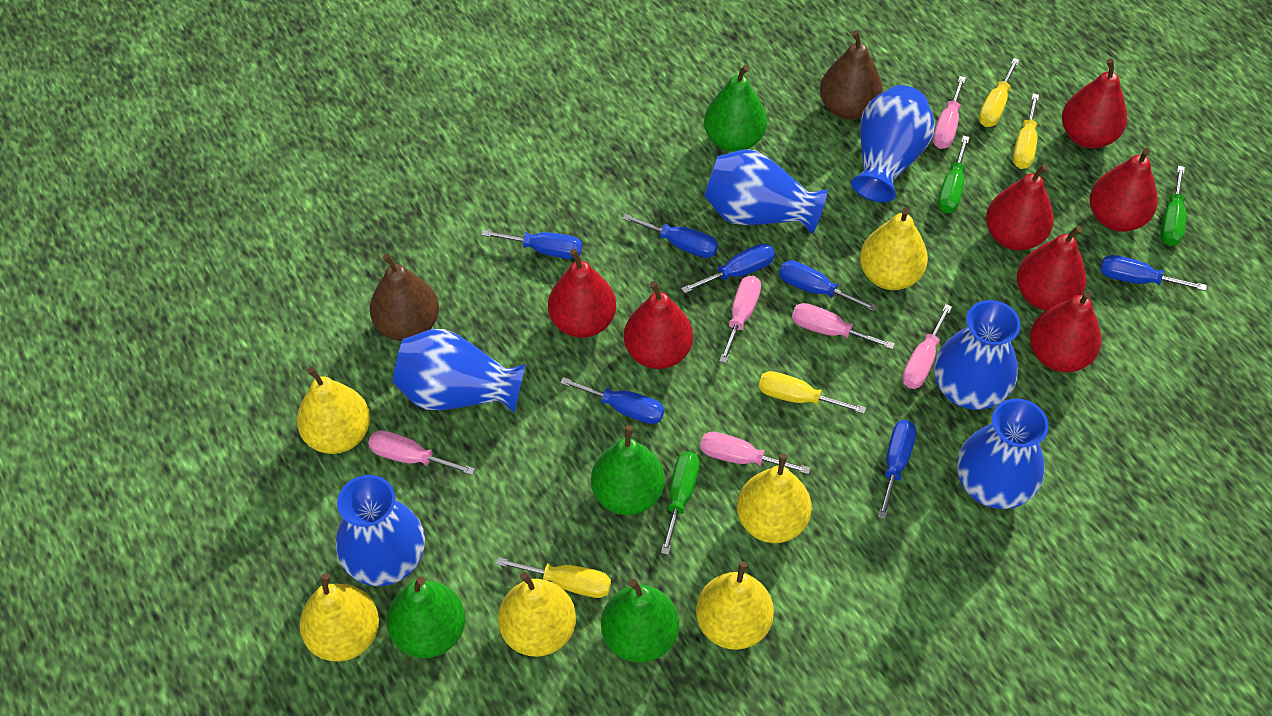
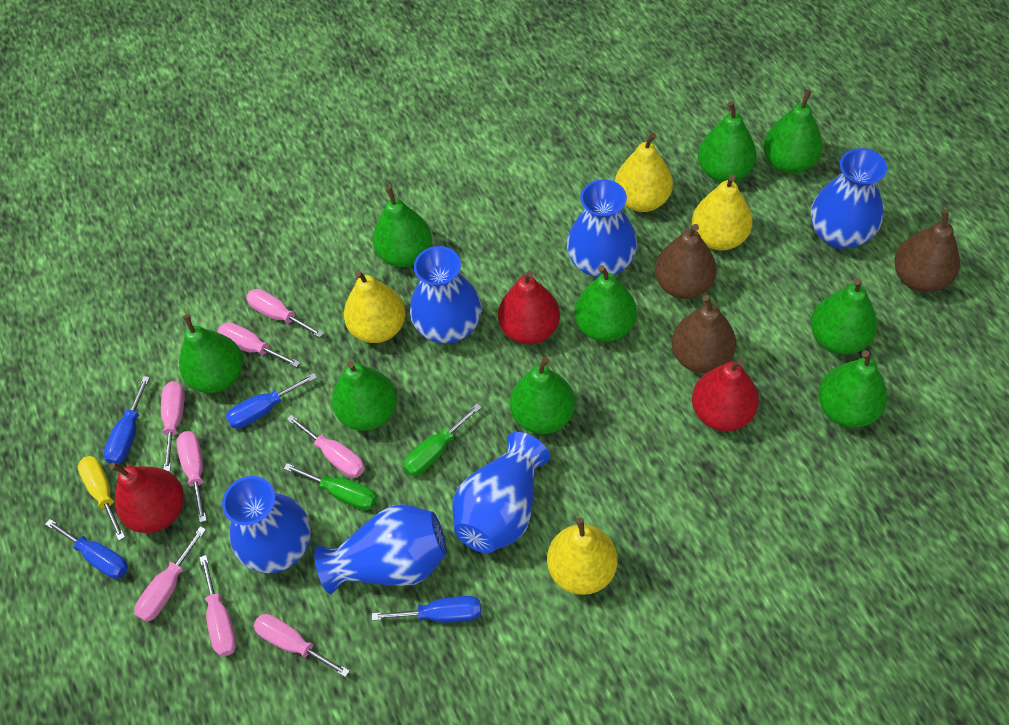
blue screwdriver: 7 -> 4
brown pear: 2 -> 3
green pear: 4 -> 9
green screwdriver: 3 -> 2
pink screwdriver: 6 -> 8
red pear: 7 -> 3
yellow pear: 6 -> 4
yellow screwdriver: 4 -> 1

